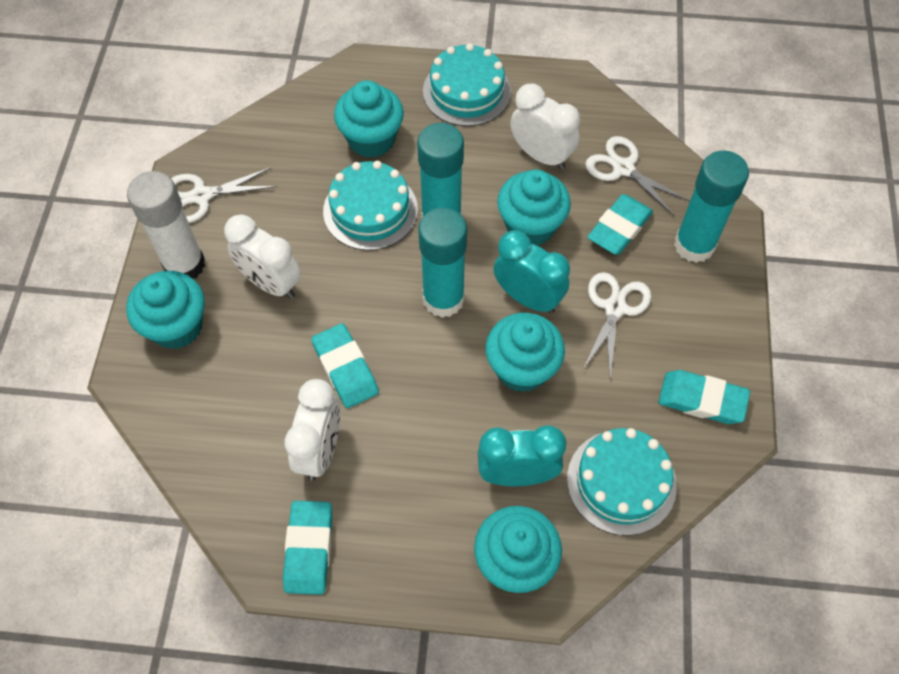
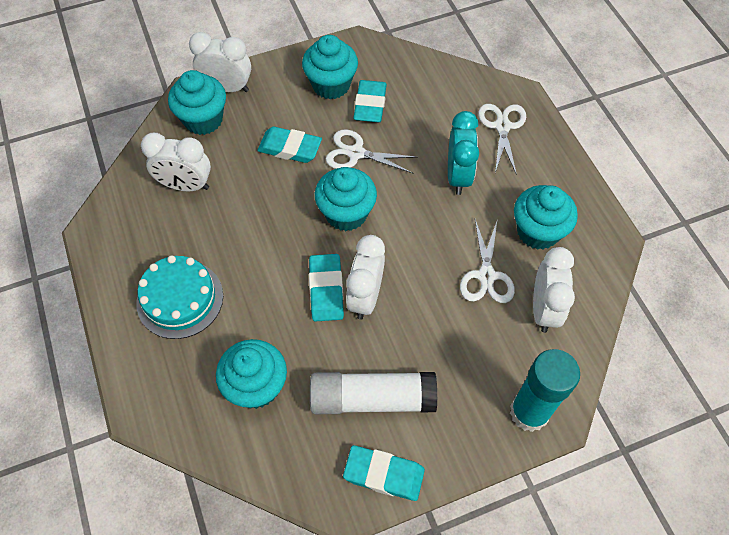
turquoise cake: 3 -> 1
turquoise clock: 2 -> 1
turquoise glue stick: 3 -> 1
white clock: 3 -> 4

